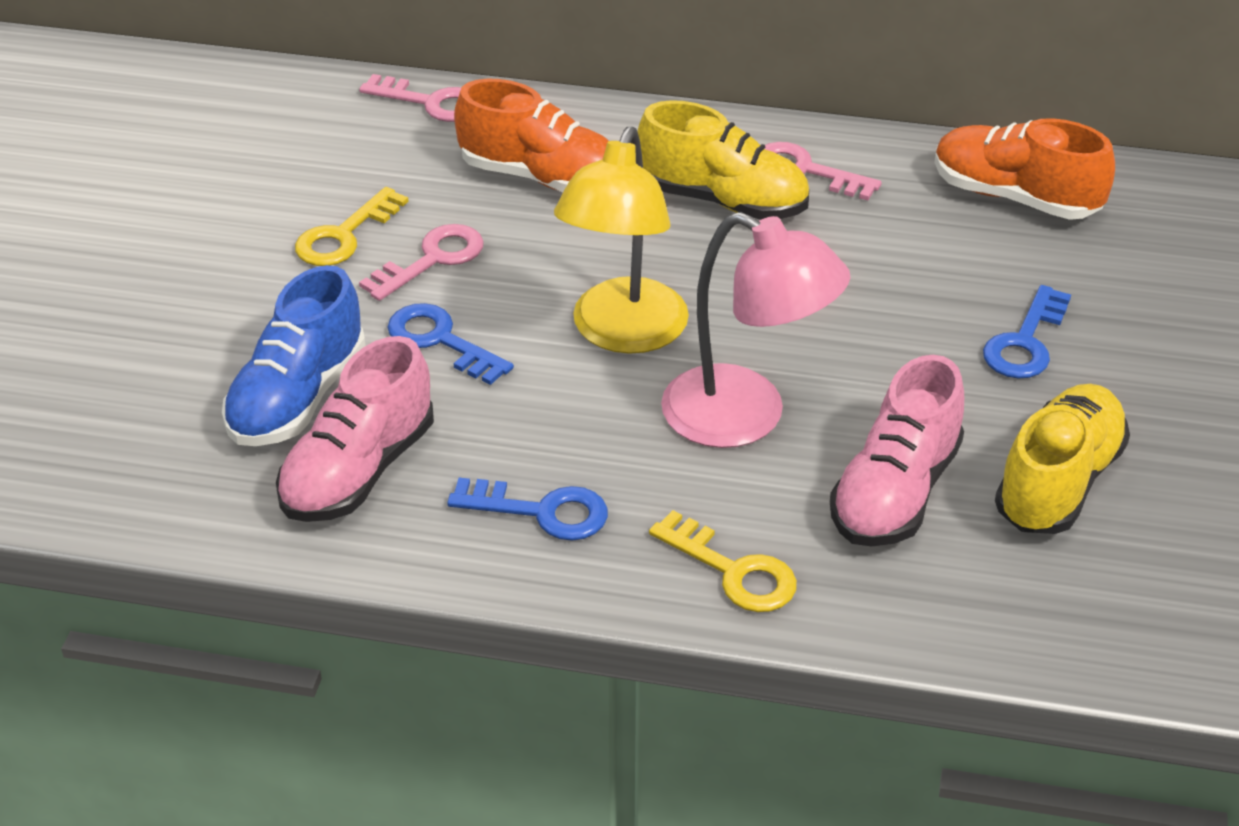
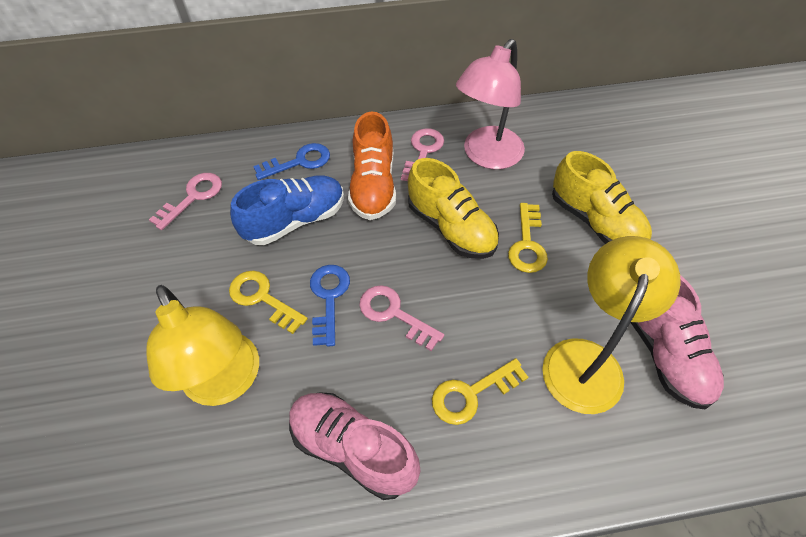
blue key: 3 -> 2
orange shoe: 2 -> 1
yellow key: 2 -> 3
yellow lamp: 1 -> 2

